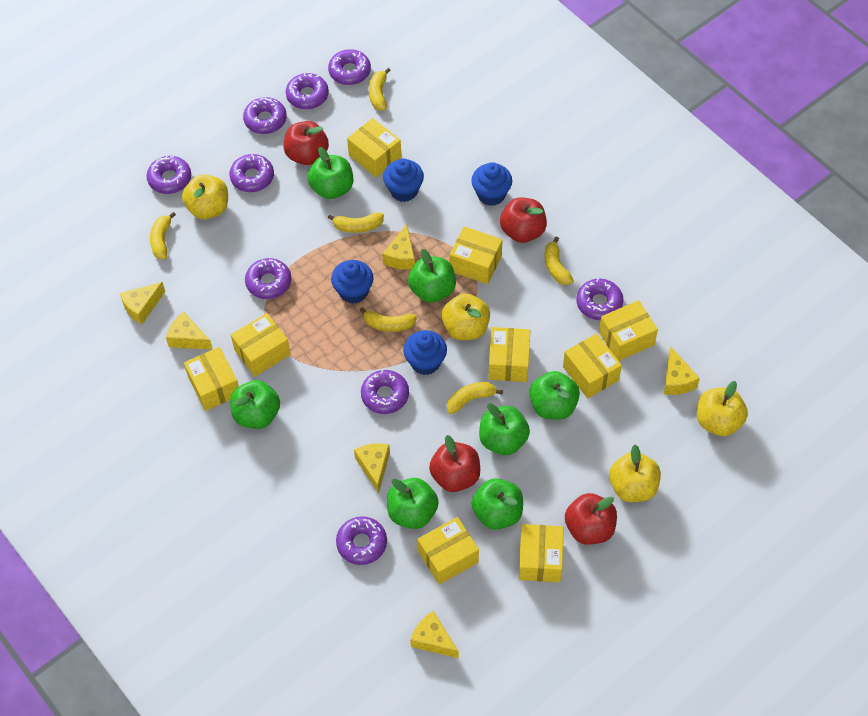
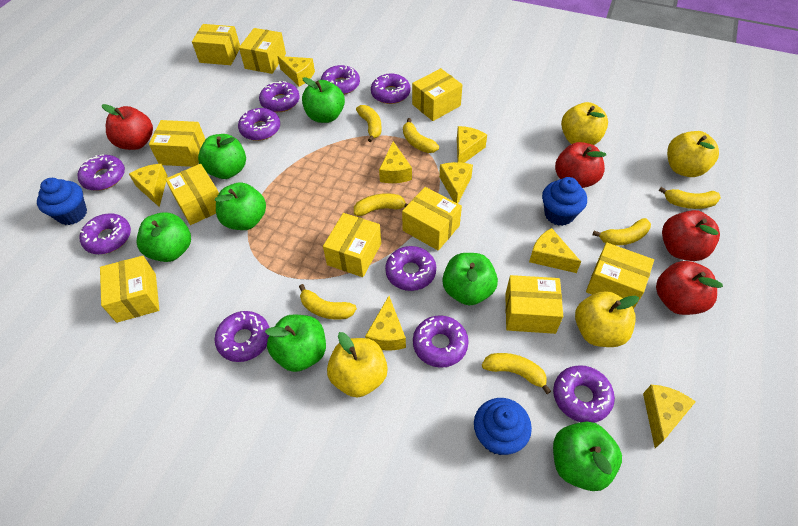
blue cupcake: 4 -> 3
purple donut: 9 -> 10
yellow banana: 6 -> 7
yellow box: 9 -> 10
yellow cheese: 6 -> 8

